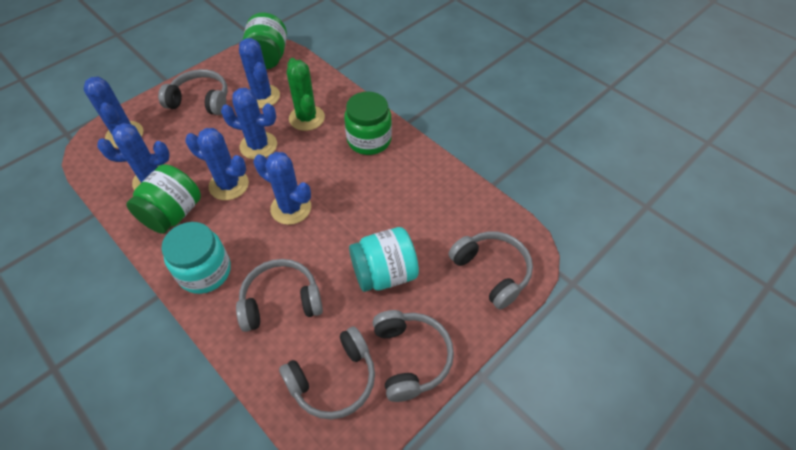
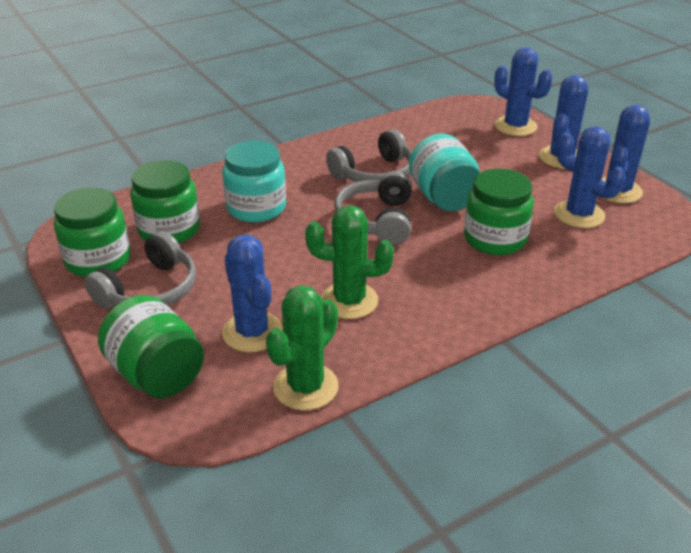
blue cactus: 6 -> 5
green cactus: 1 -> 2
green jar: 3 -> 4
grey headphones: 5 -> 3

